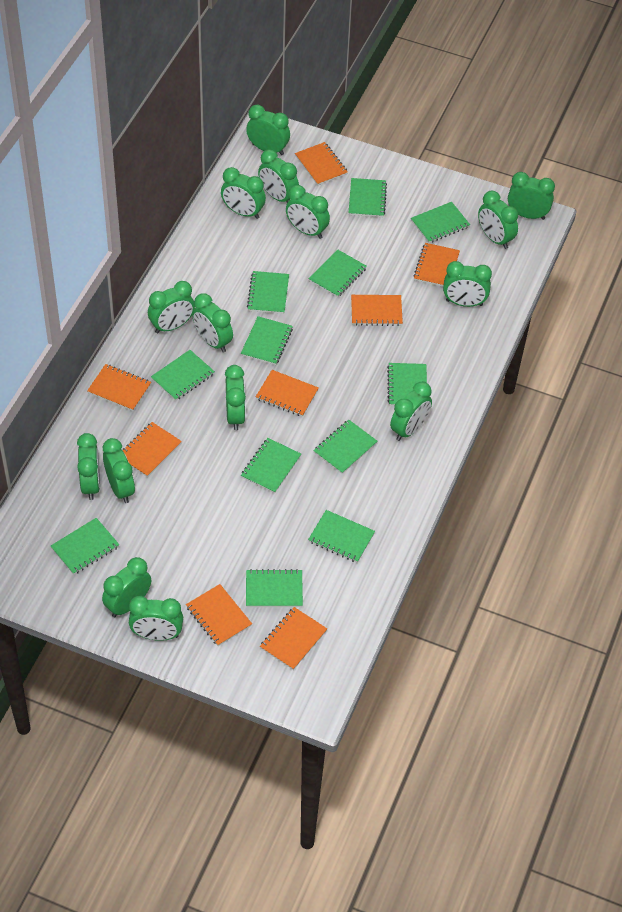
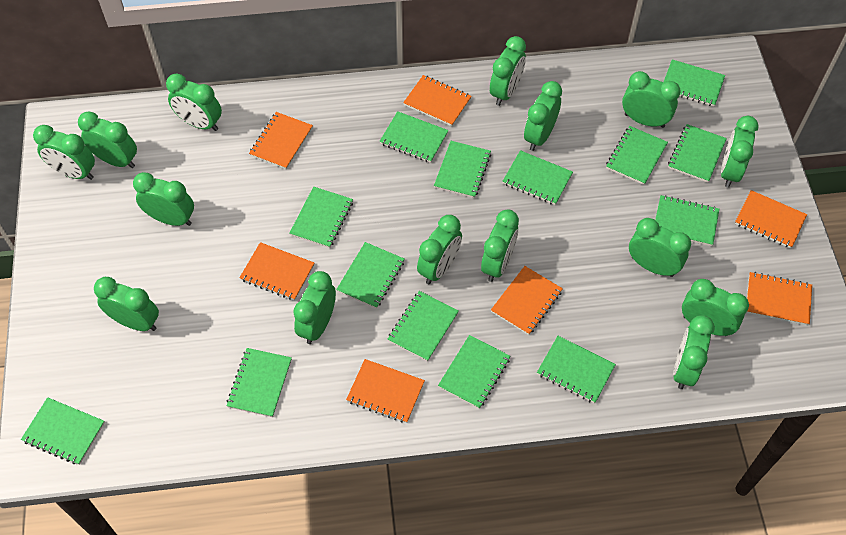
green notebook: 12 -> 14
orange notebook: 8 -> 7

